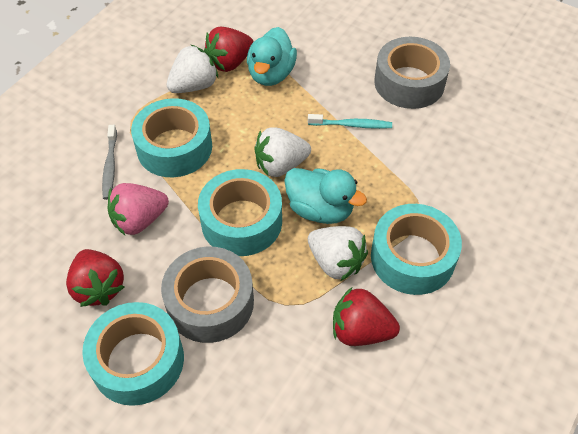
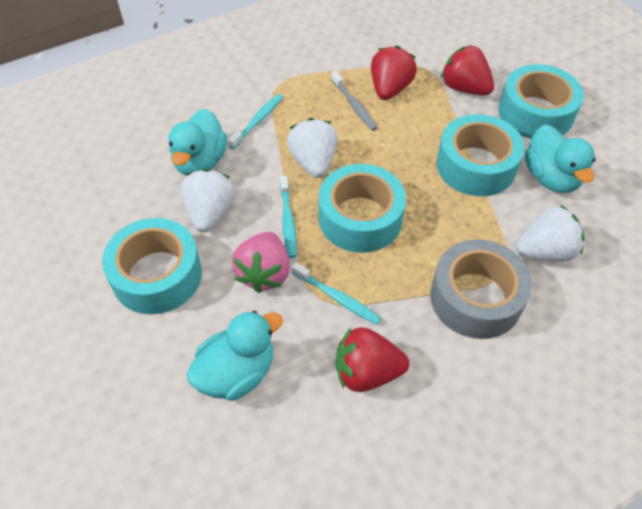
grey tape: 2 -> 1
turquoise duck: 2 -> 3
turquoise toothbrush: 1 -> 3

